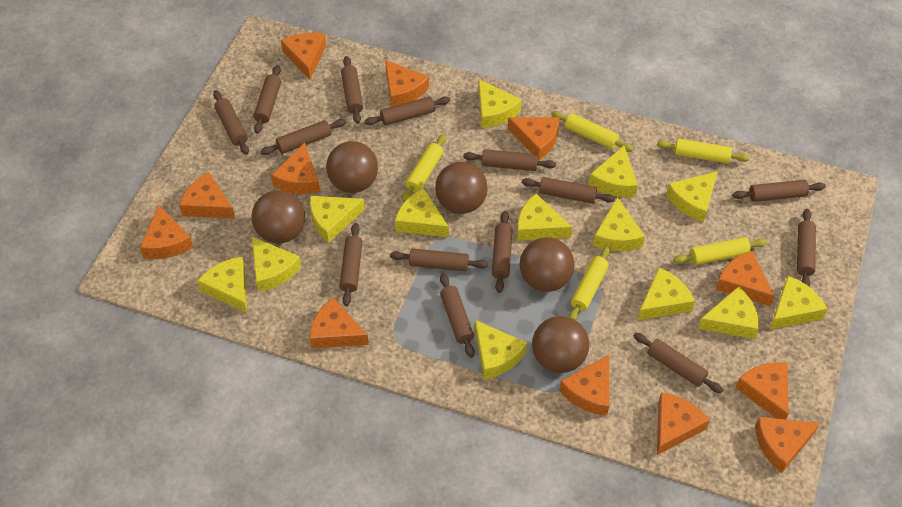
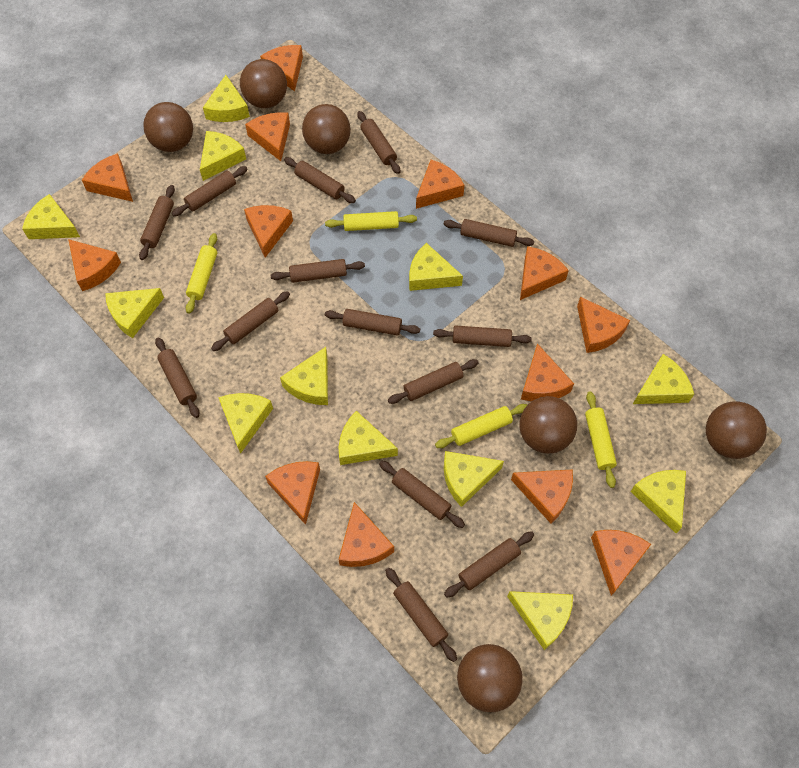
brown ball: 5 -> 6
orange cheese: 12 -> 13
yellow cheese: 13 -> 12
yellow rolling pin: 5 -> 4

